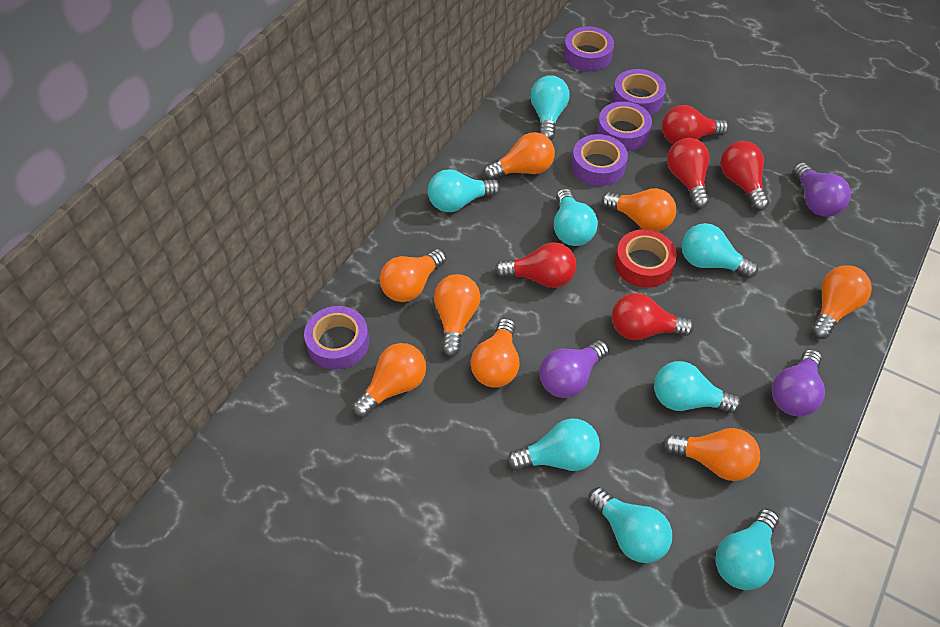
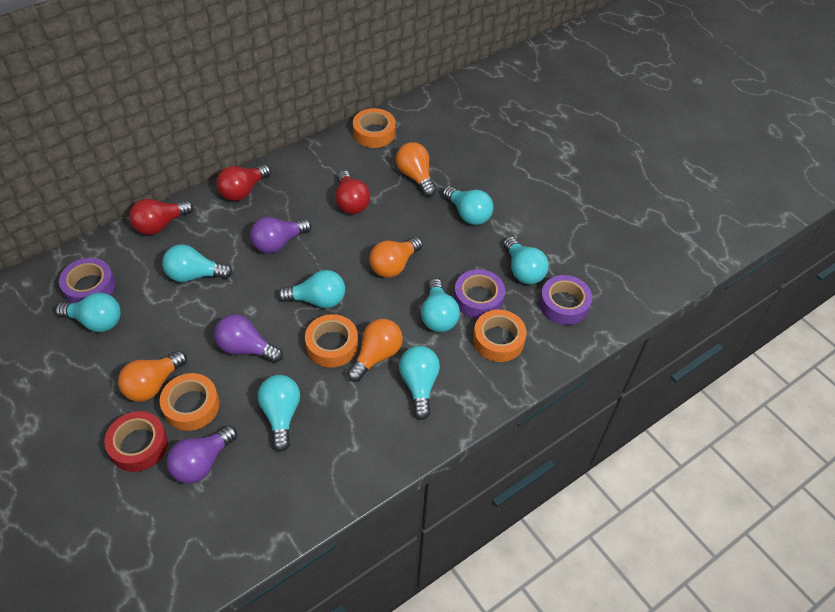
orange light bulb: 8 -> 4
orange tape: 0 -> 4
purple tape: 5 -> 3
red light bulb: 5 -> 3

